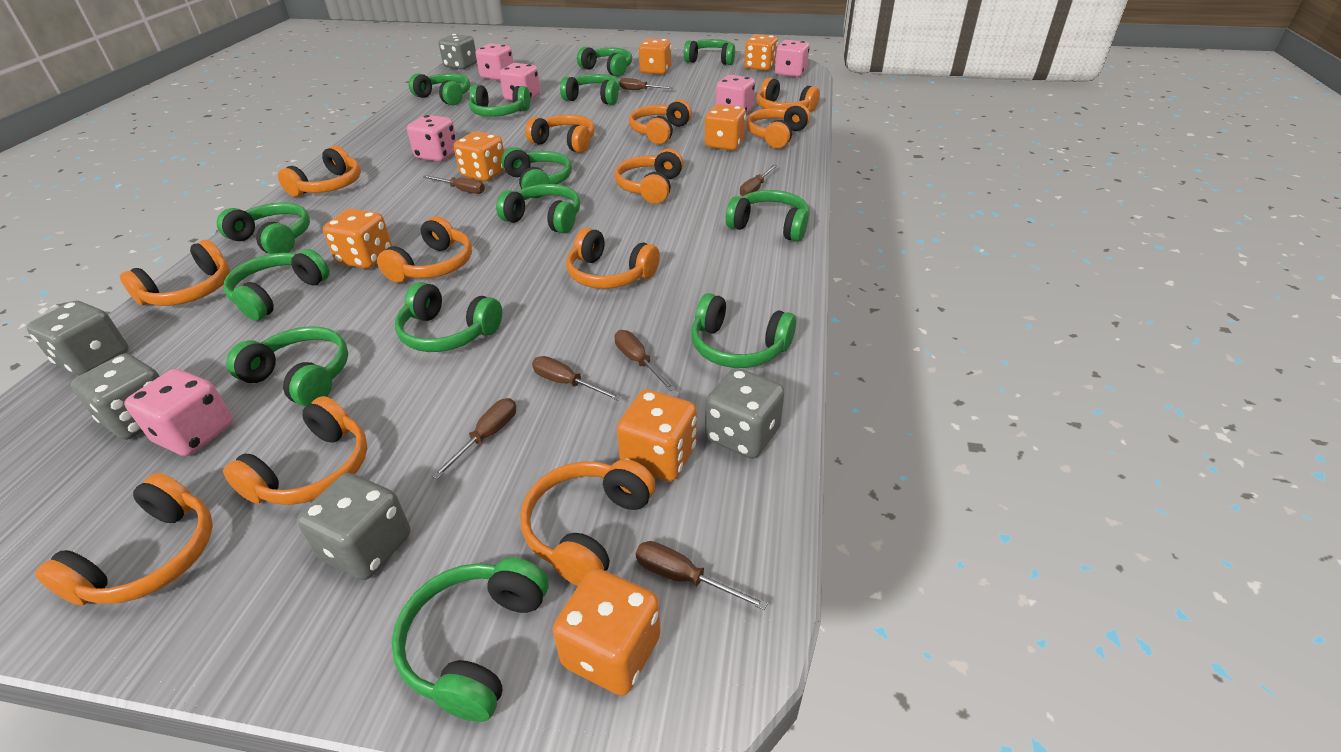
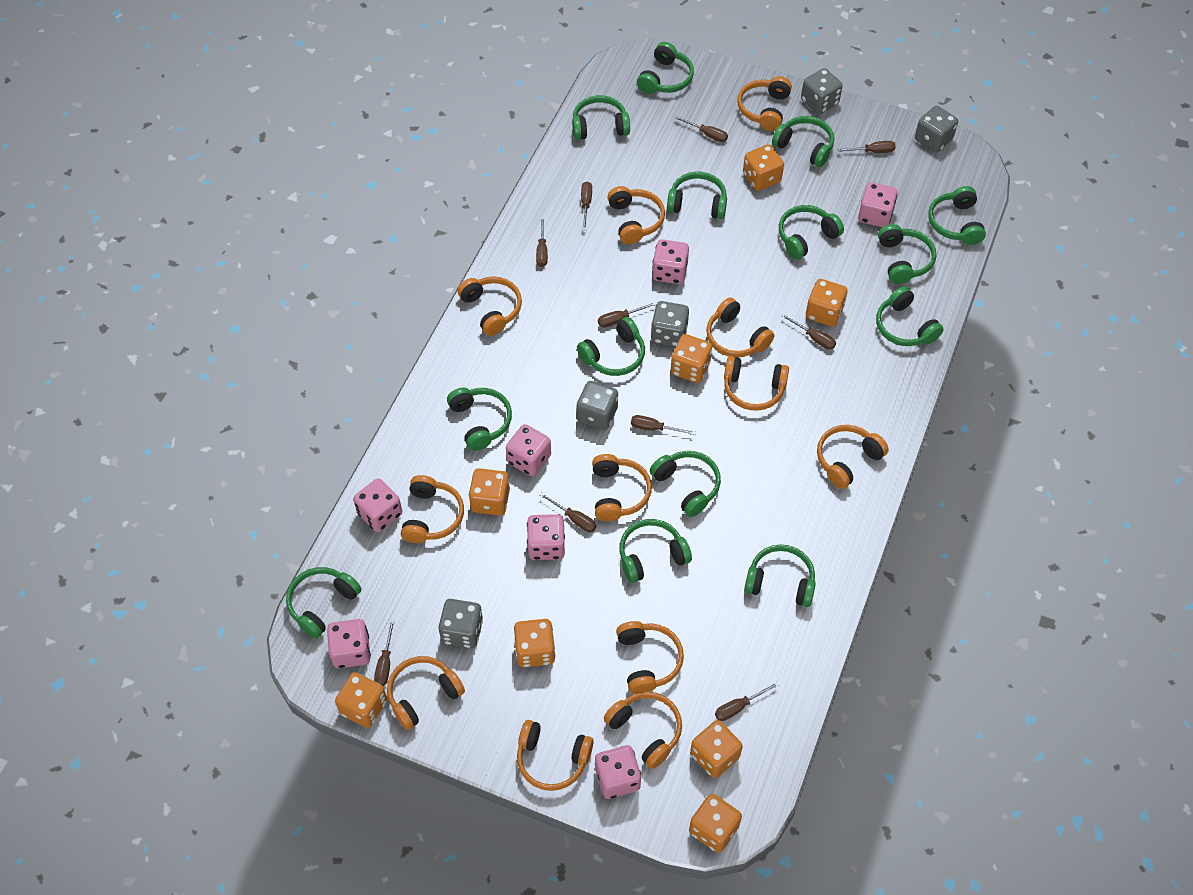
brown screwdriver: 7 -> 10
orange dice: 7 -> 8
pink dice: 6 -> 7

